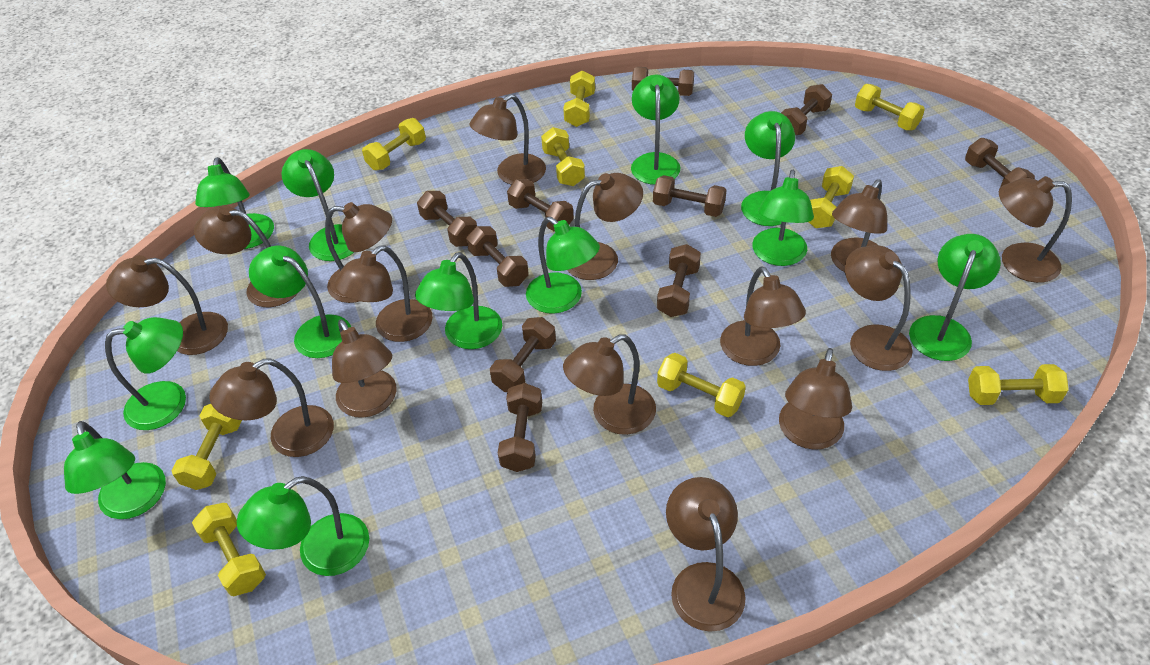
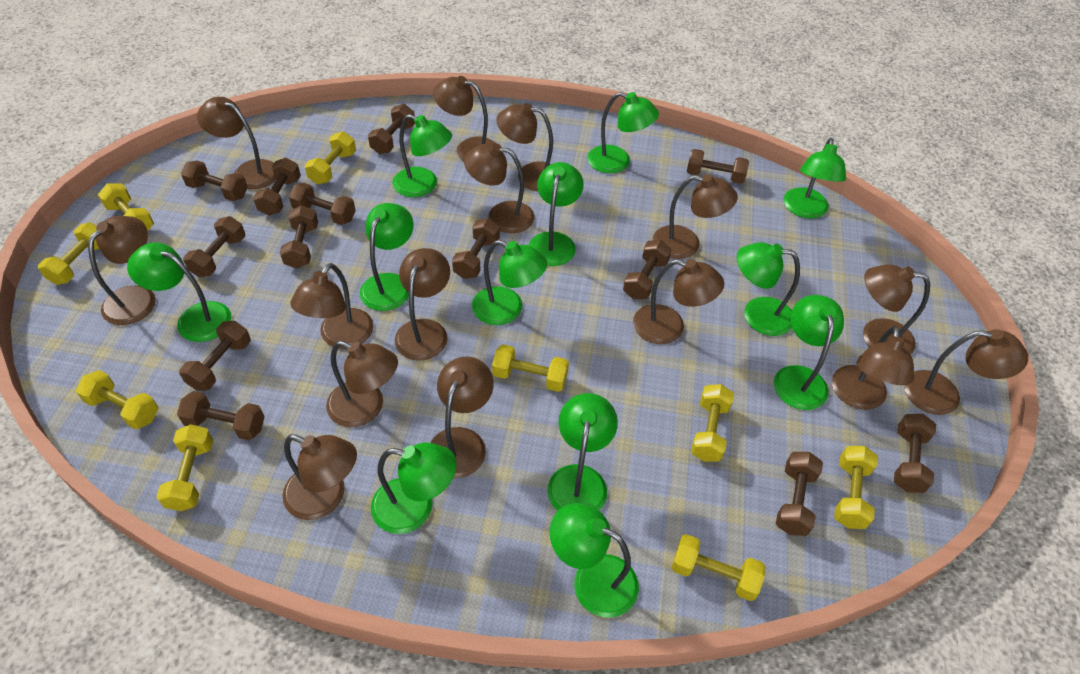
brown dumbbell: 10 -> 13

